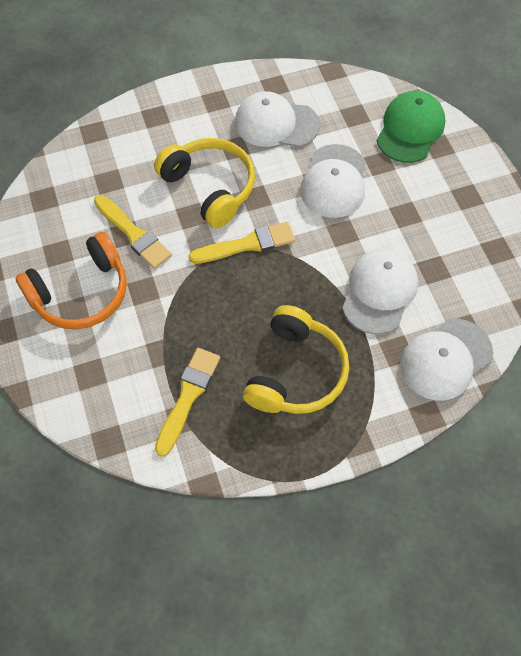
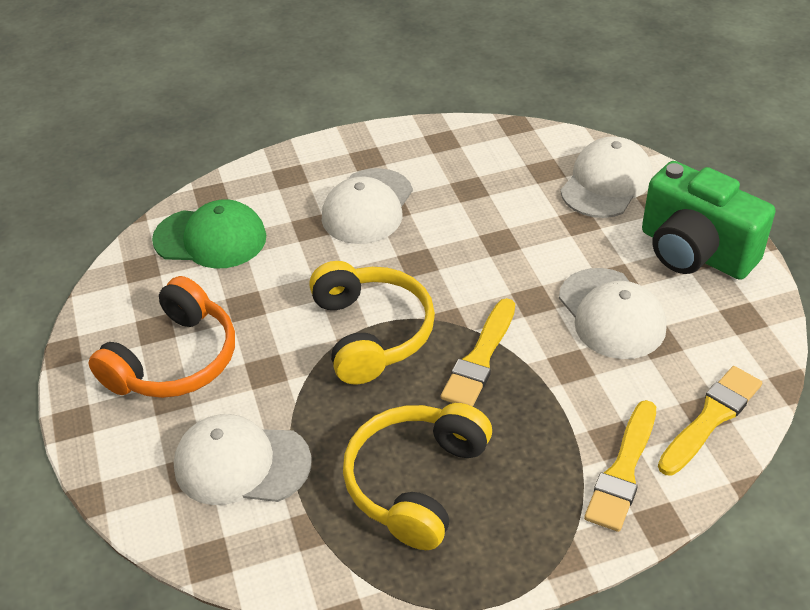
green camera: 0 -> 1

